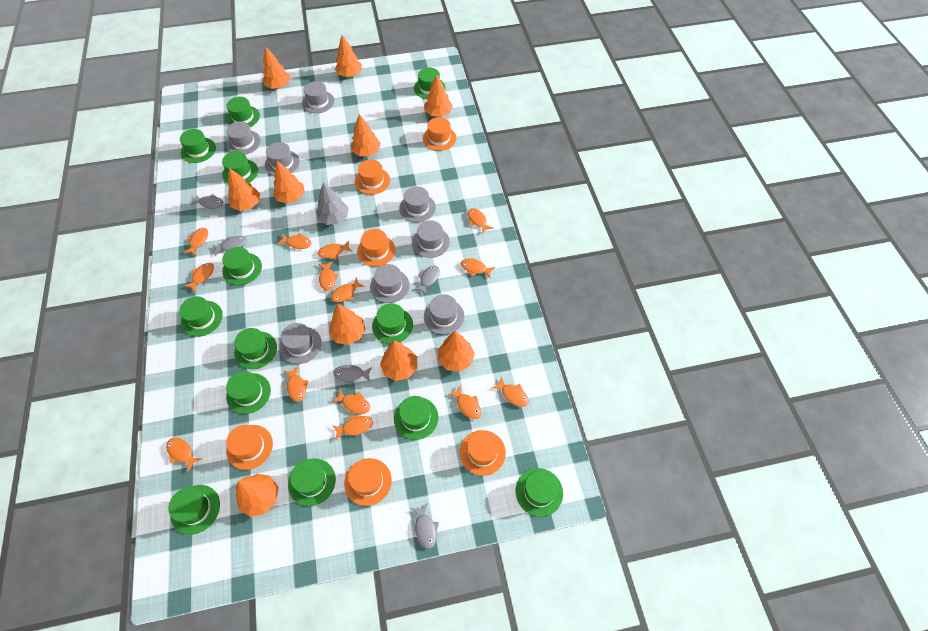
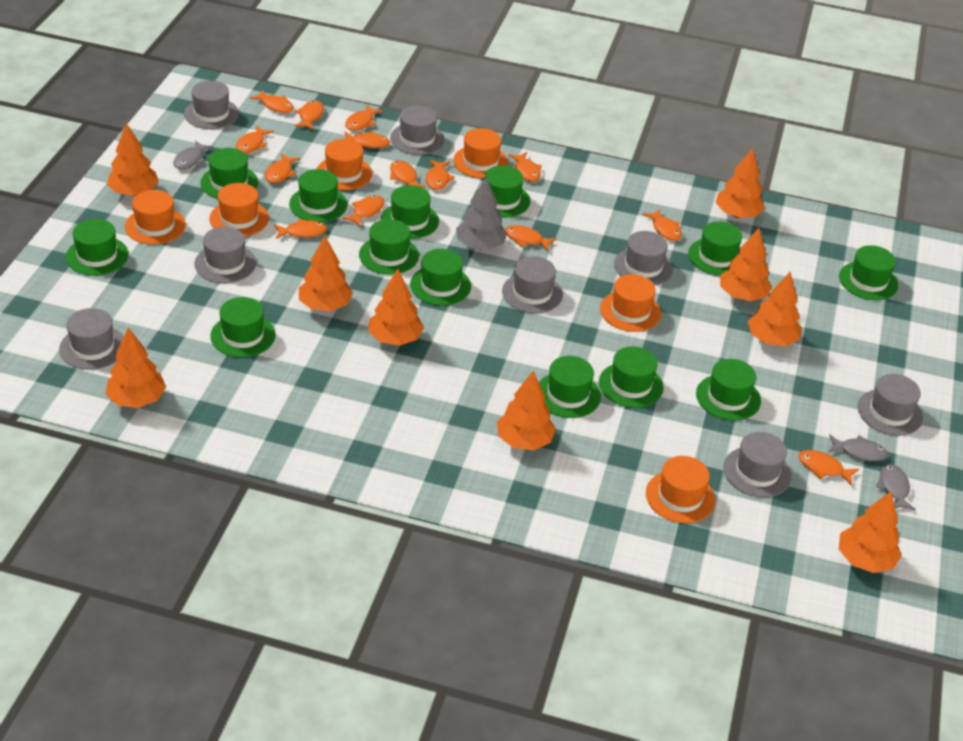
grey fish: 5 -> 3
orange tree: 10 -> 9

